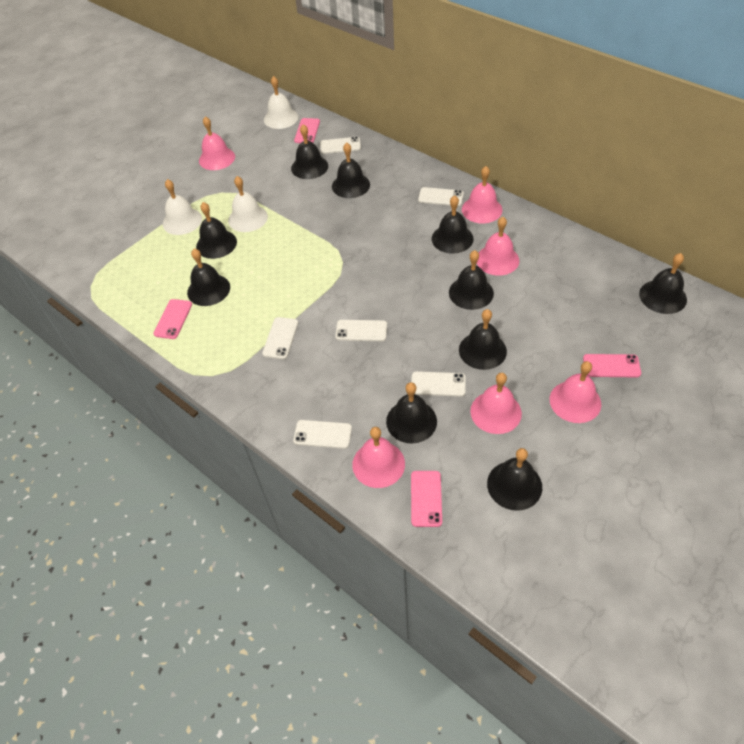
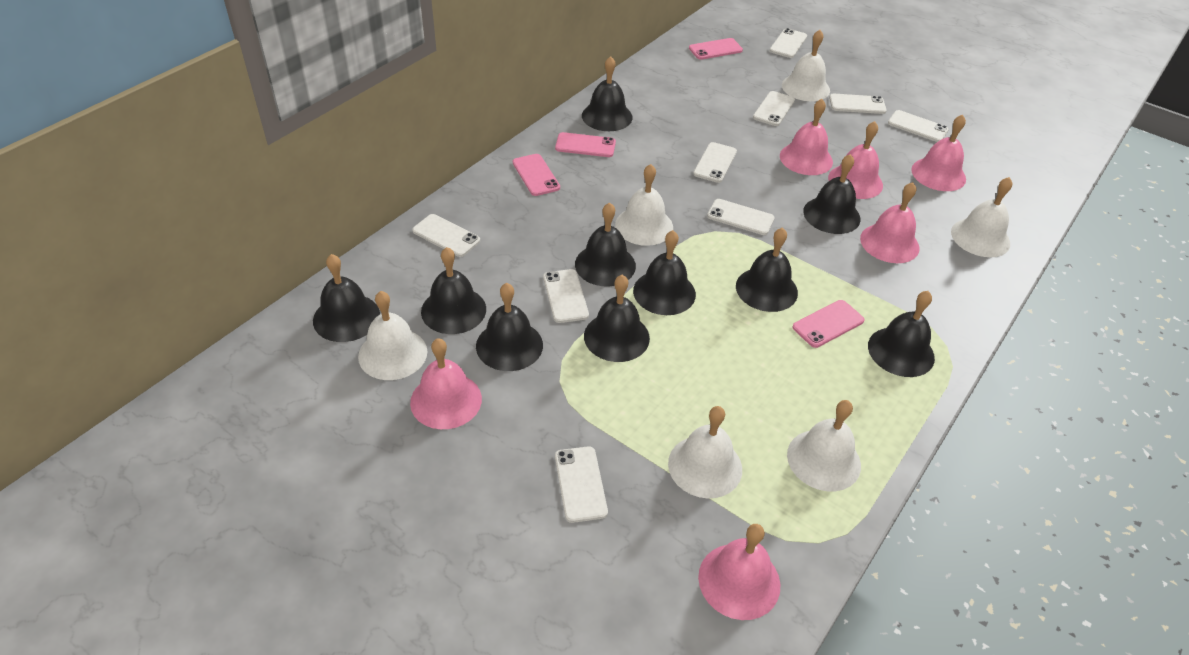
white bell: 3 -> 6
white phone: 6 -> 9

